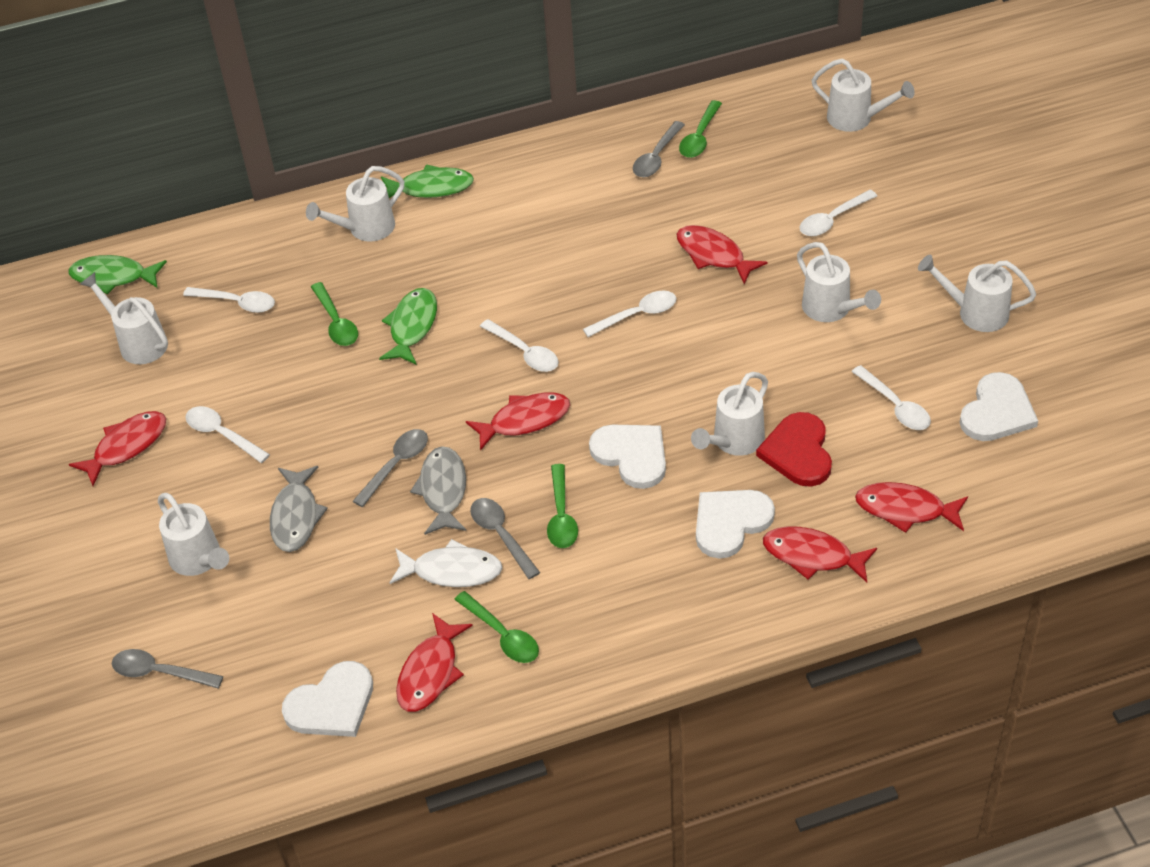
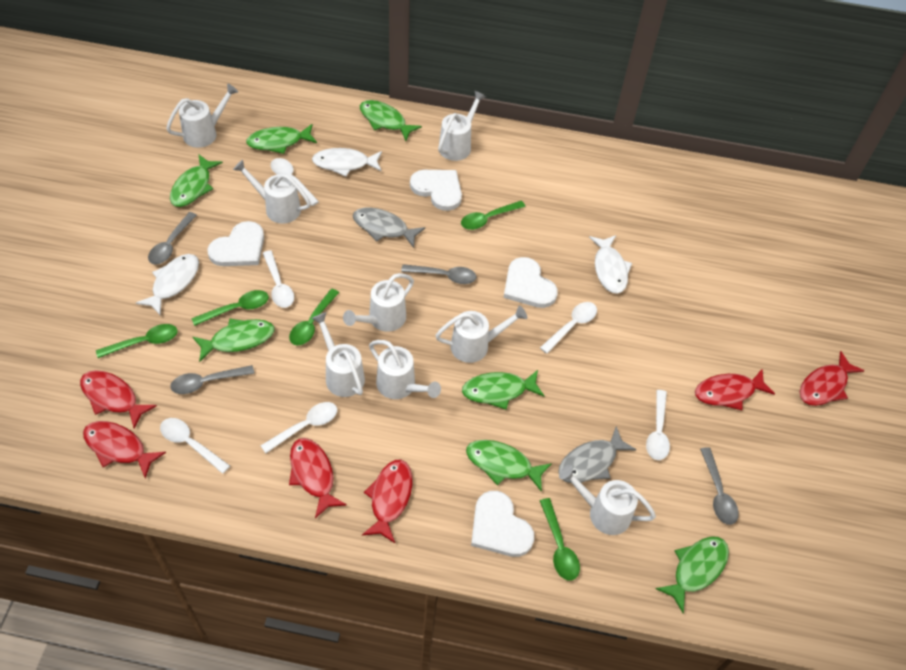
green fish: 3 -> 7
green spoon: 4 -> 5
red heart: 1 -> 0
white fish: 1 -> 3
white watering can: 7 -> 8

